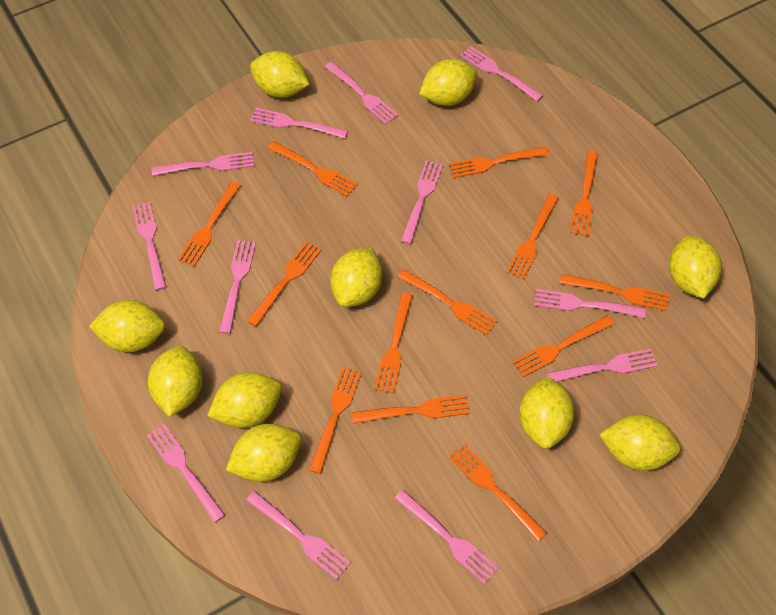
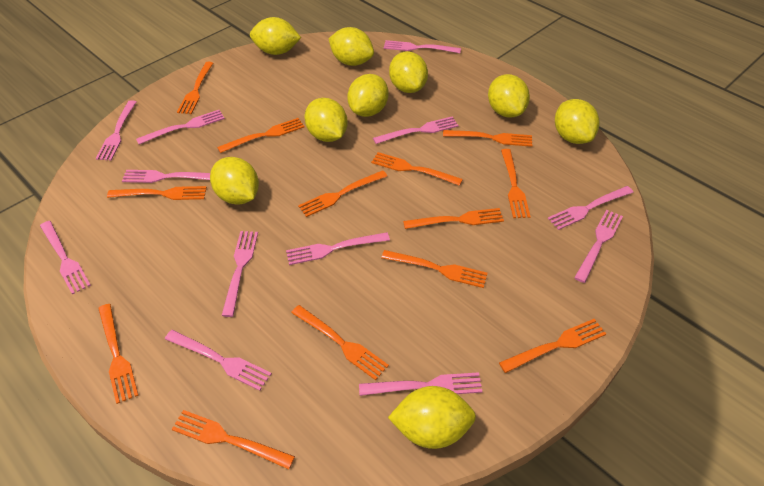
yellow lemon: 10 -> 9

